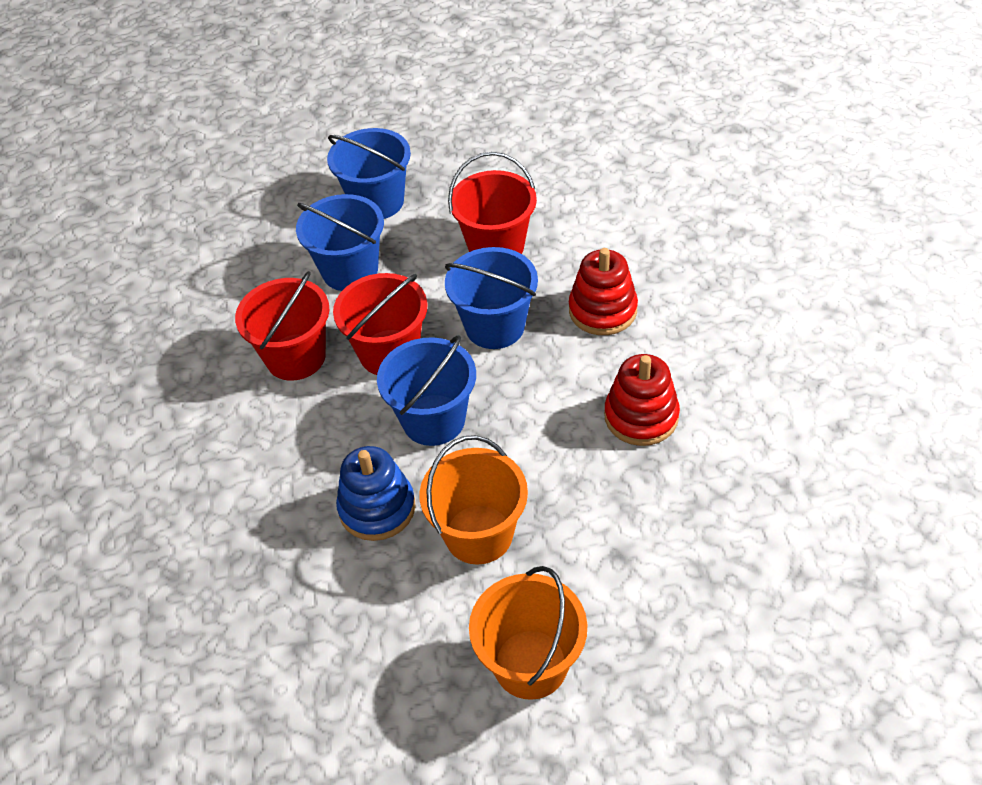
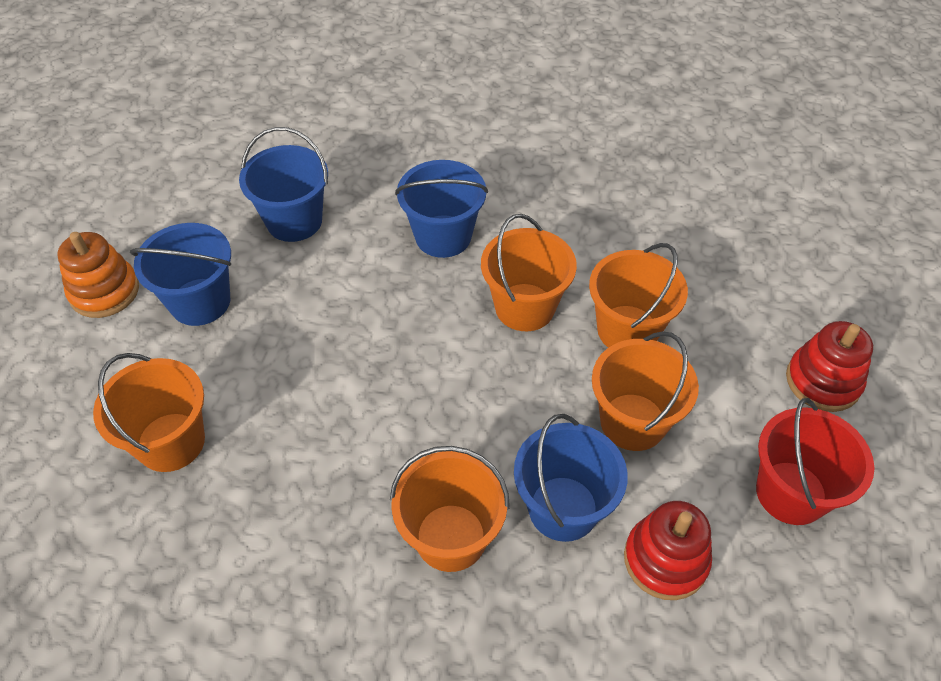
blue stacking toy: 1 -> 0
orange bucket: 2 -> 5
orange stacking toy: 0 -> 1
red bucket: 3 -> 1

